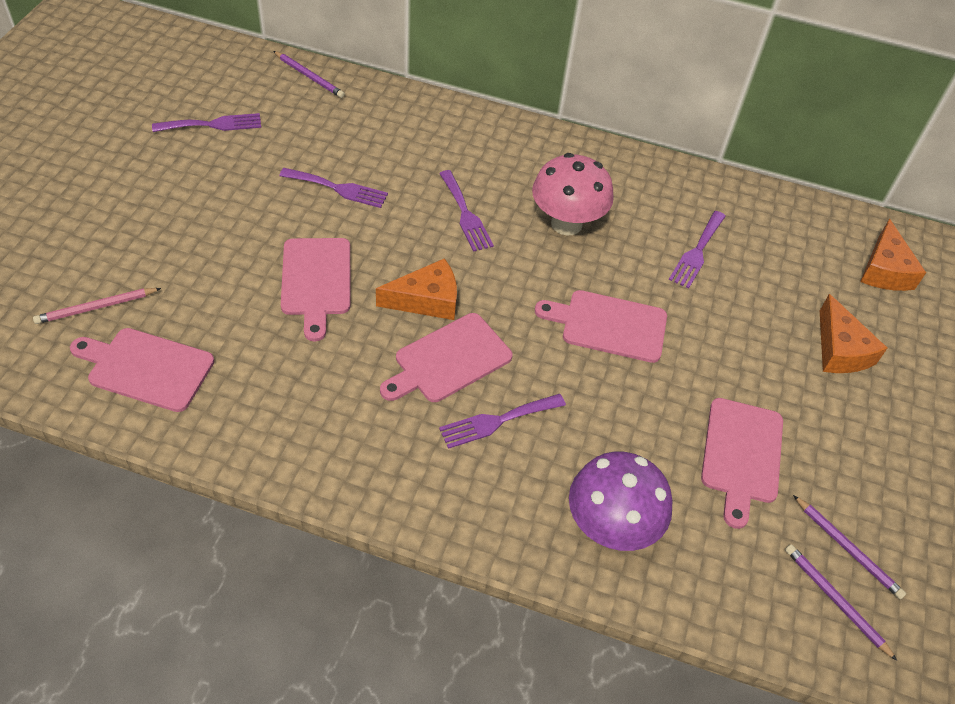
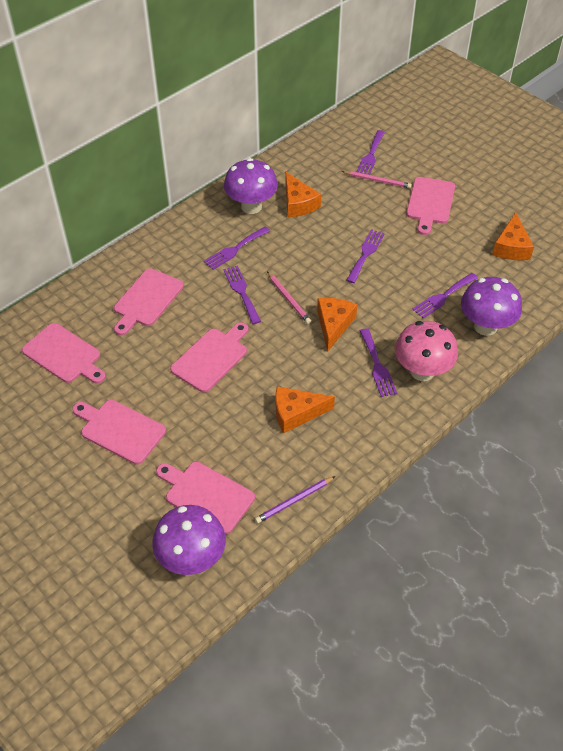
orange cheese: 3 -> 4
pink cutting board: 5 -> 6
pink pencil: 1 -> 2
purple fork: 5 -> 6
purple mushroom: 1 -> 3
purple pencil: 3 -> 1

